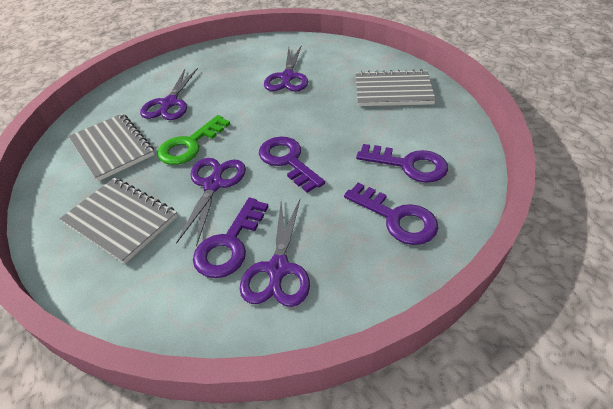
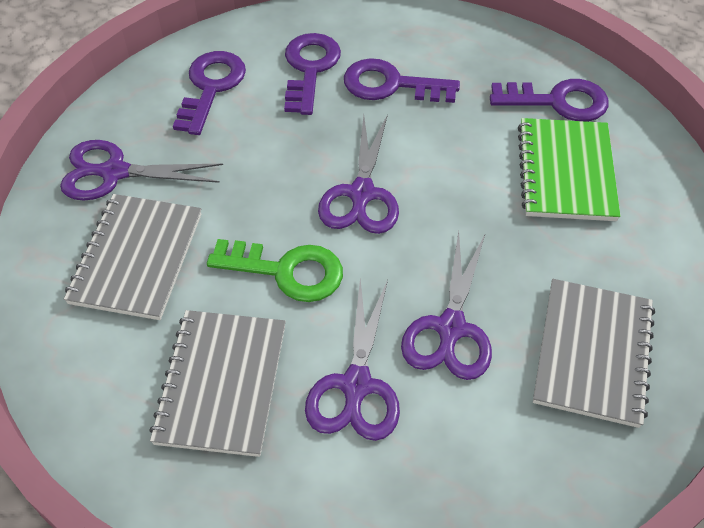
green notebook: 0 -> 1

